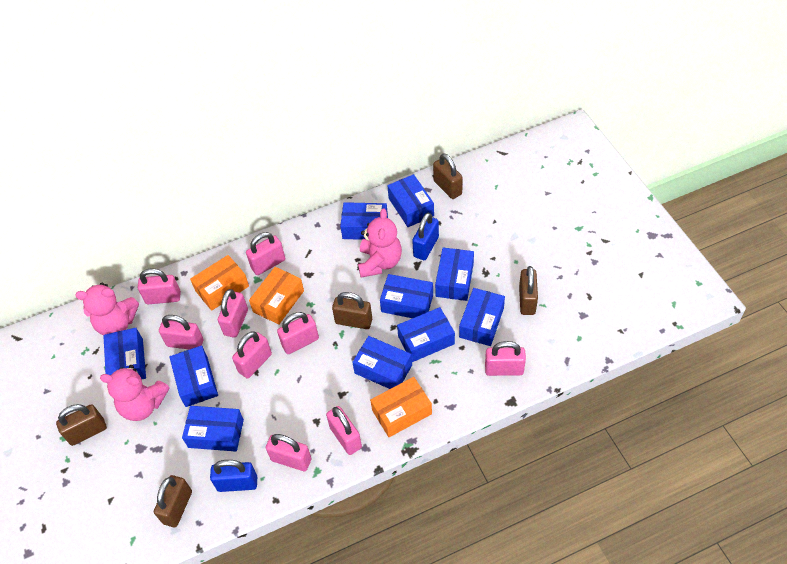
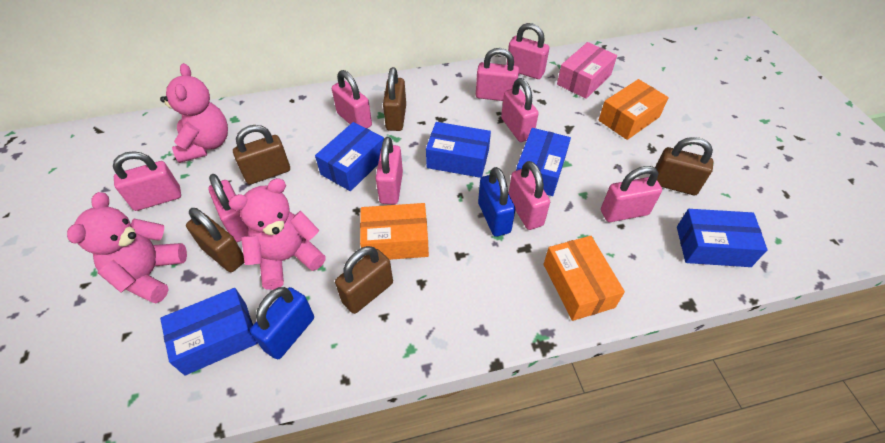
blue box: 10 -> 5
pink box: 0 -> 1

